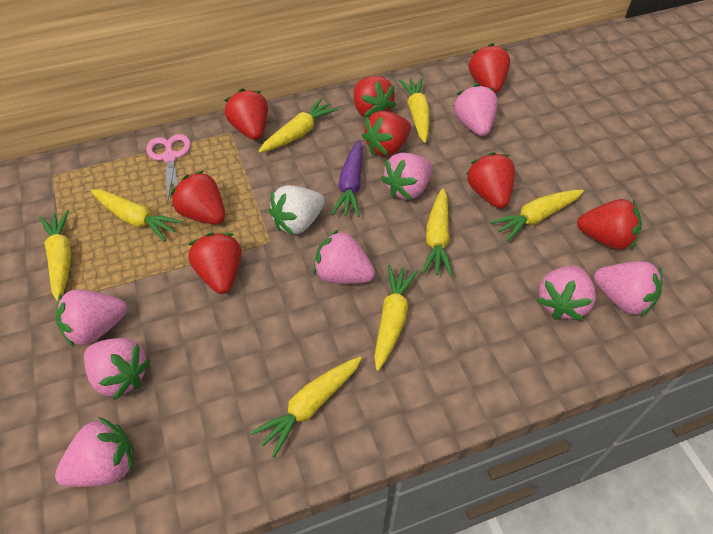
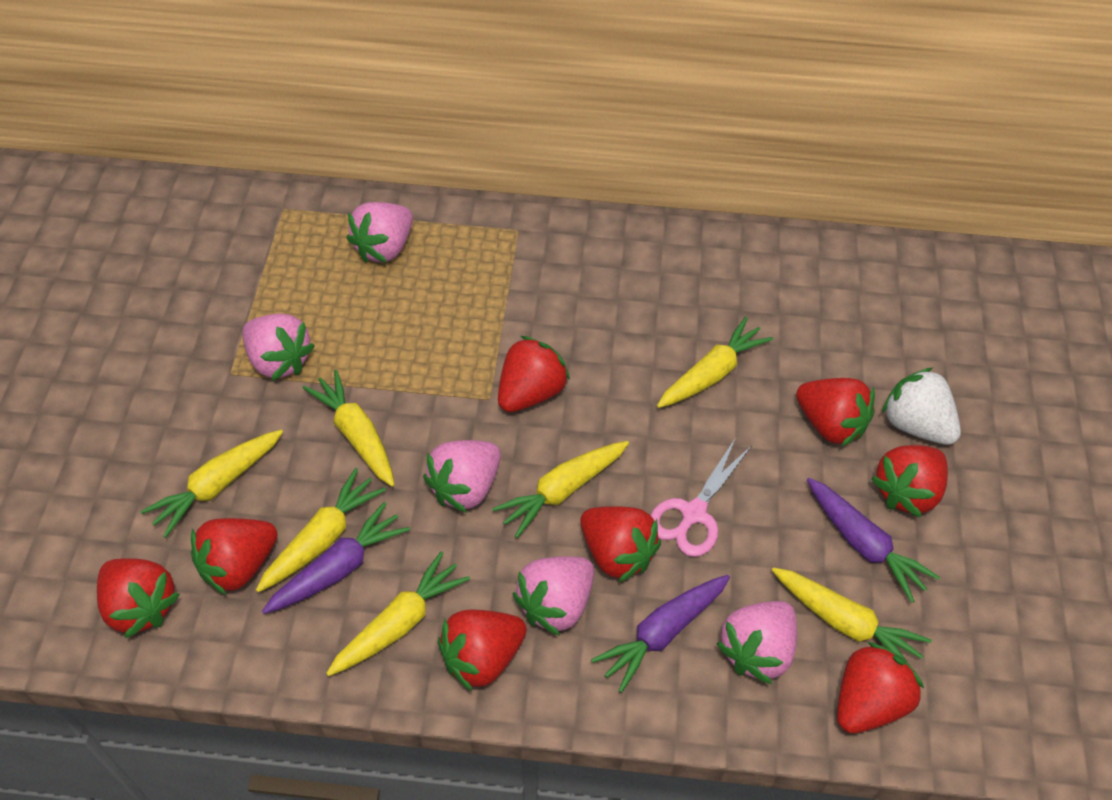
pink strawberry: 8 -> 5
purple carrot: 1 -> 3
yellow carrot: 8 -> 7

